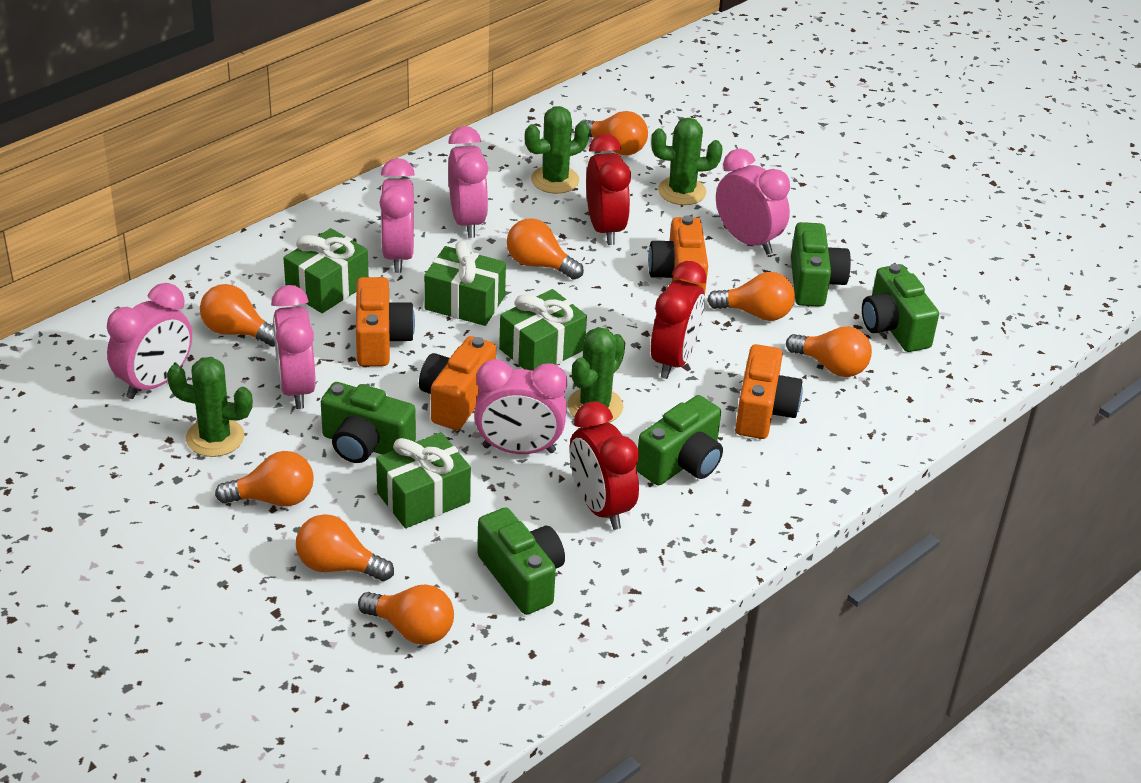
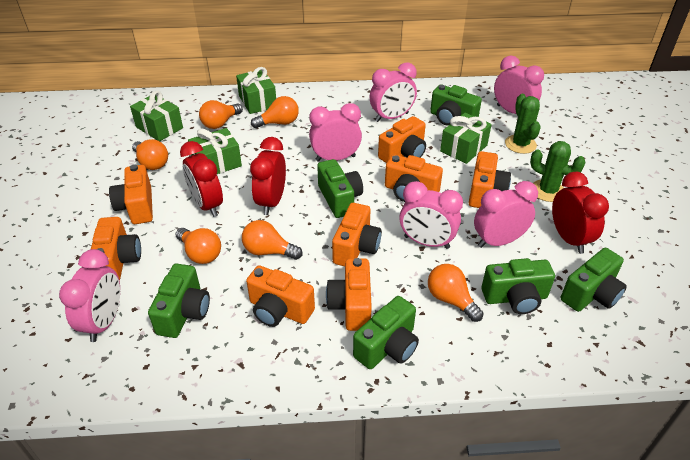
green cactus: 4 -> 2
green camera: 5 -> 6
orange camera: 4 -> 8
orange light bulb: 8 -> 6

